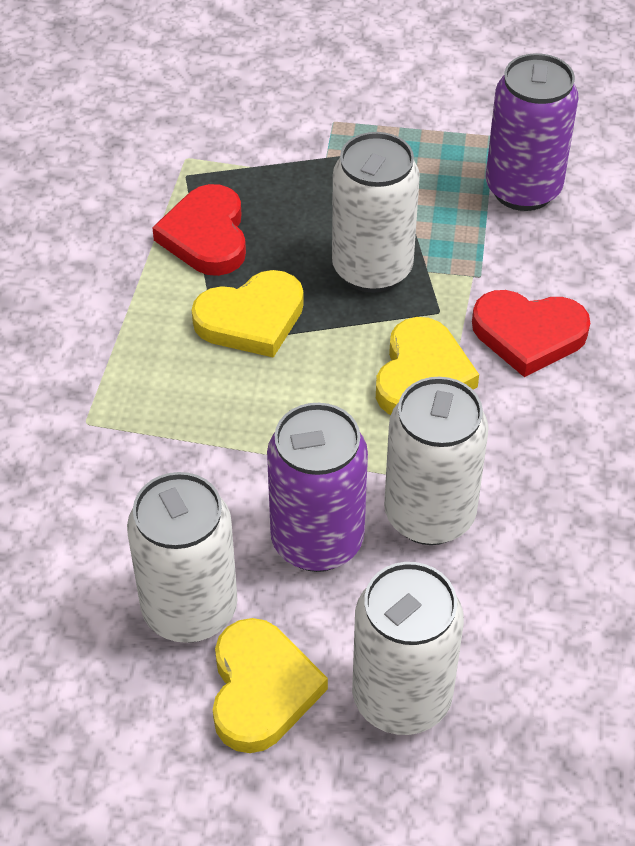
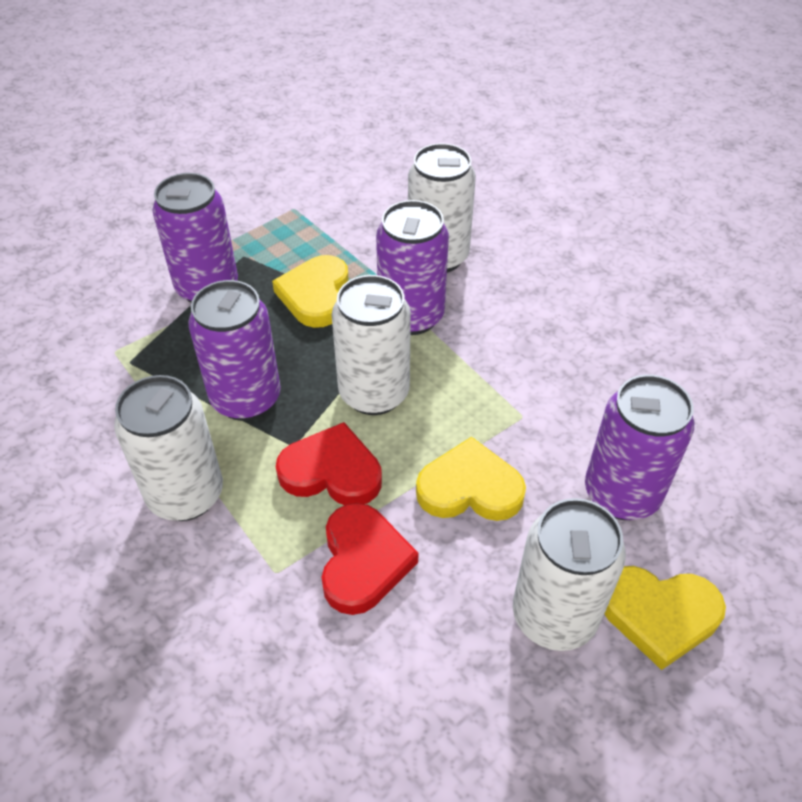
purple can: 2 -> 4

